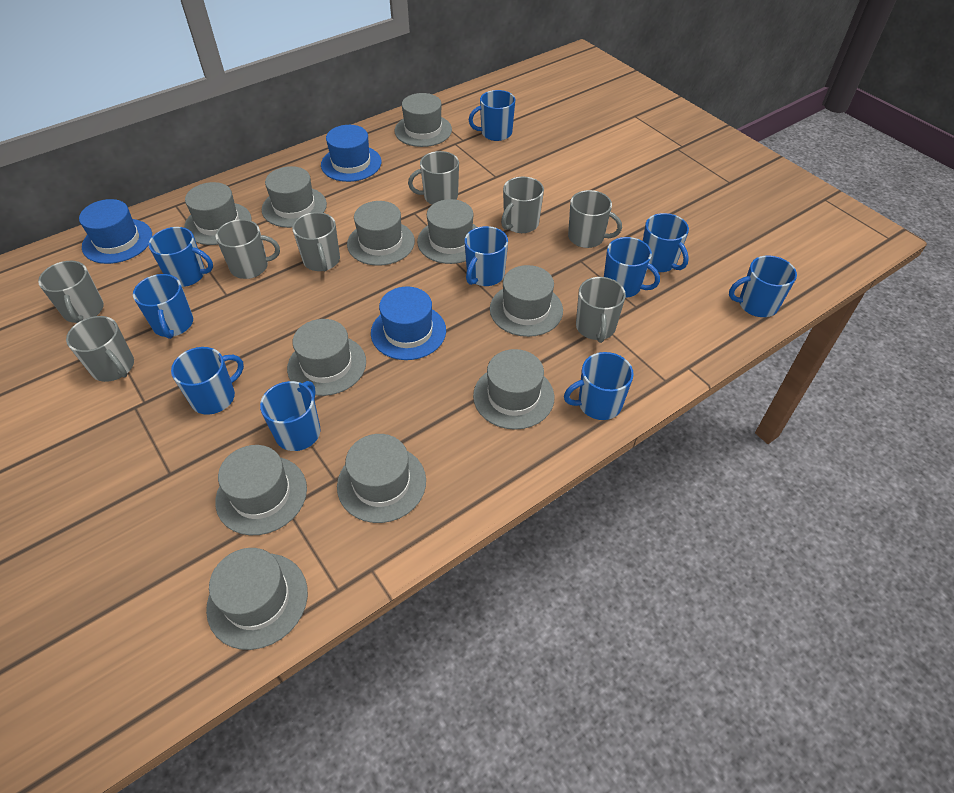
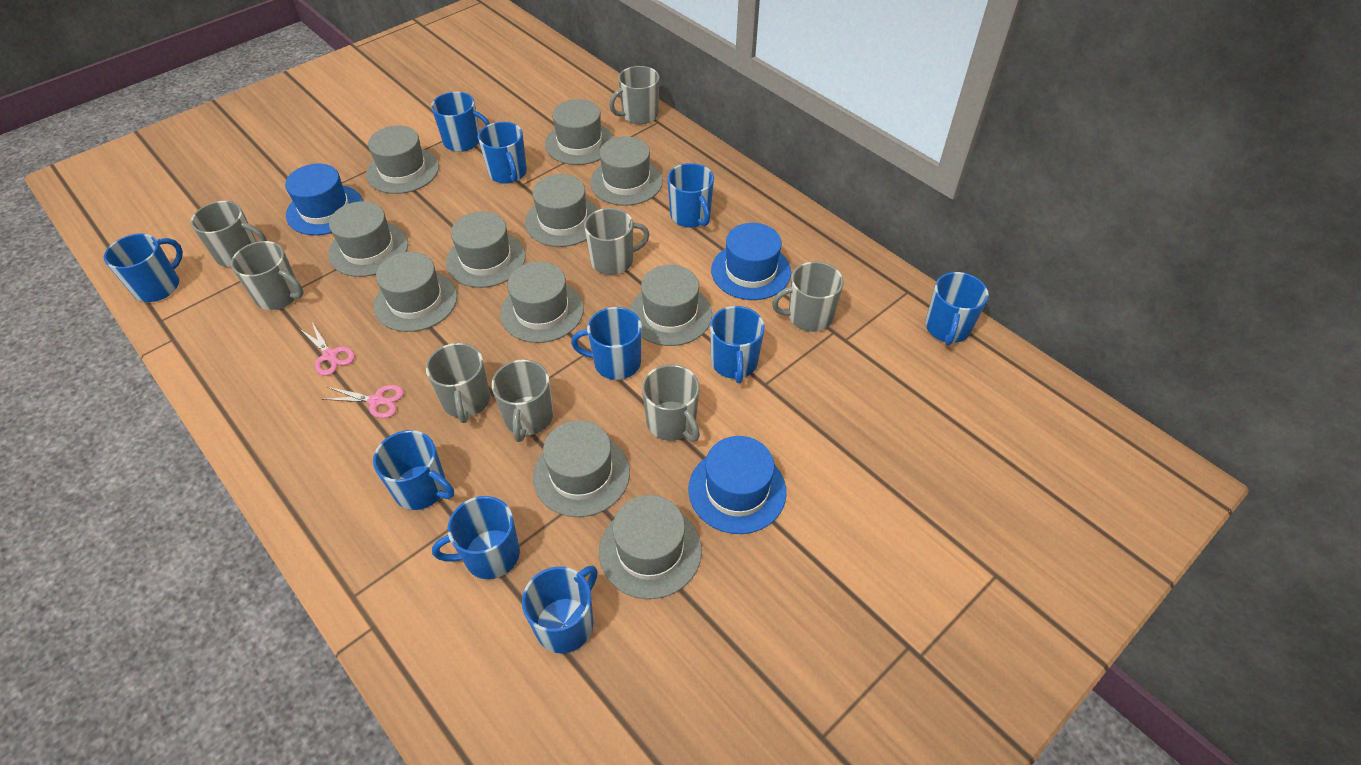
pink scissors: 0 -> 2

